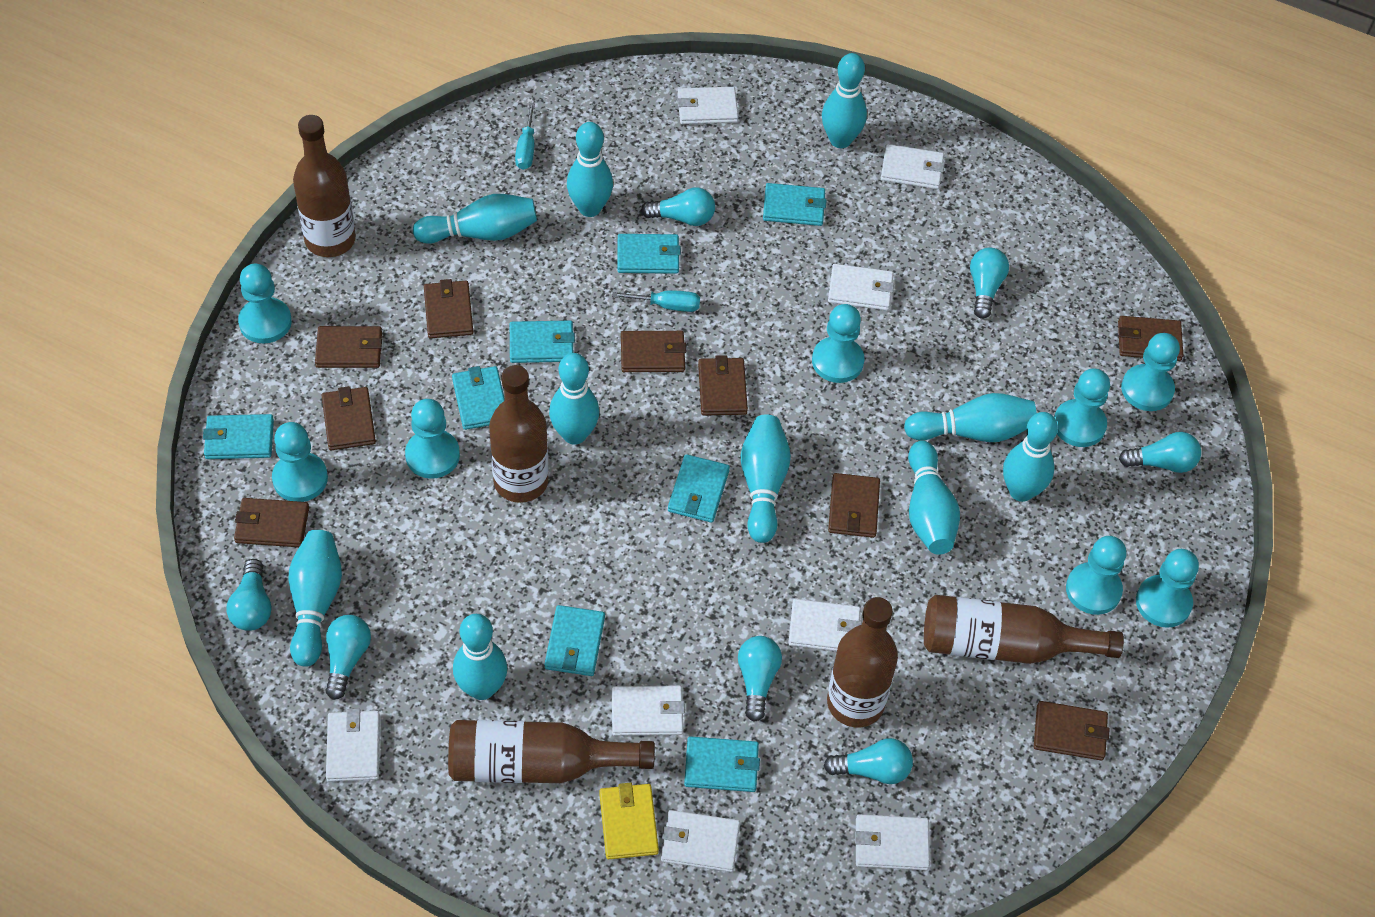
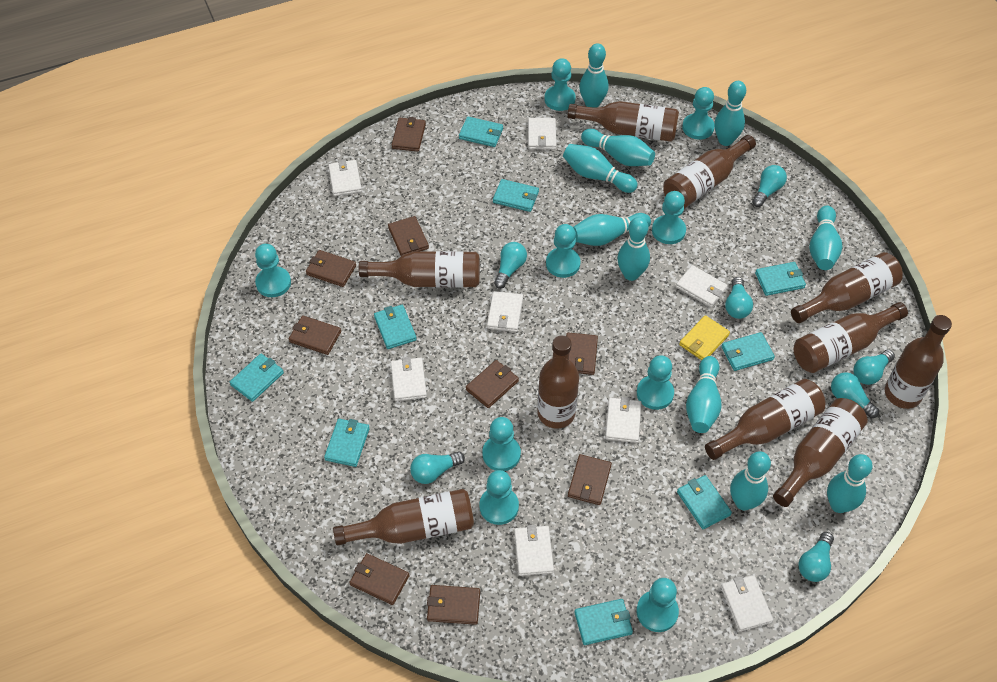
brown bottle: 5 -> 10
turquoise pawn: 8 -> 9
turquoise screwdriver: 2 -> 0
turquoise wallet: 8 -> 9

